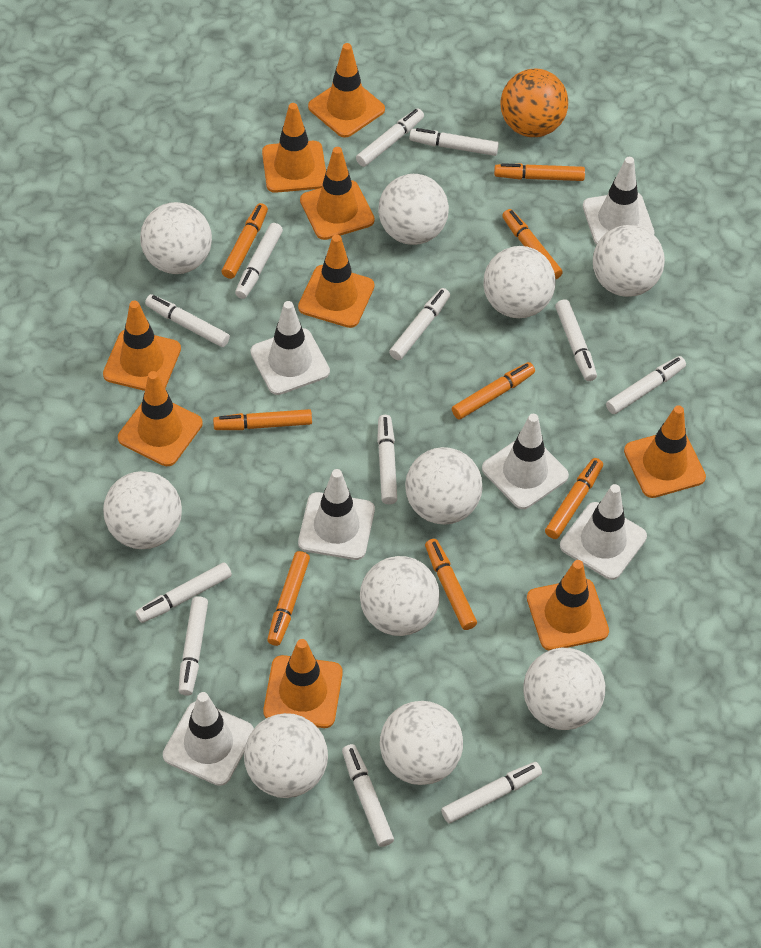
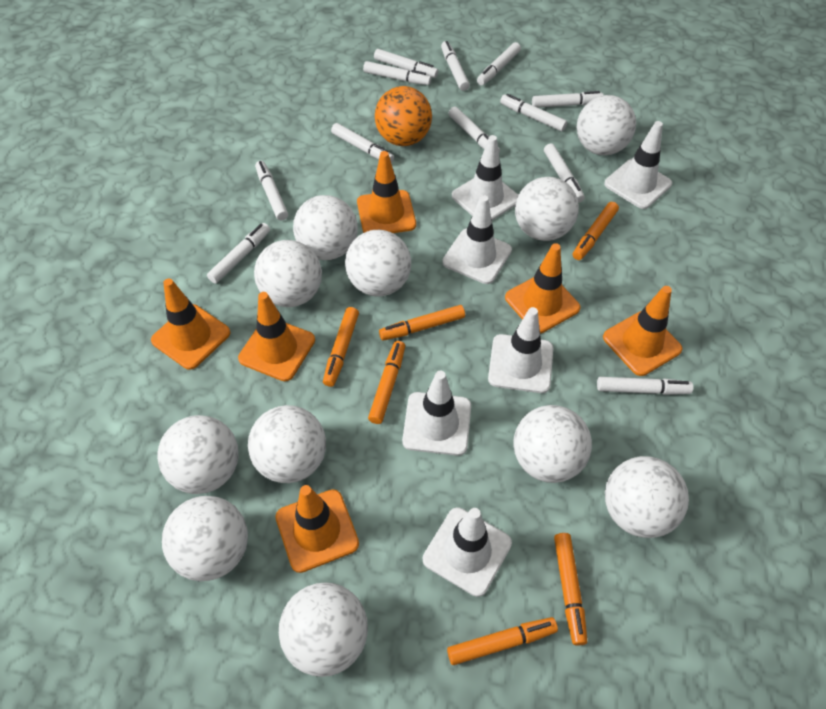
orange marker: 8 -> 6
orange traffic cone: 9 -> 6
white ball: 10 -> 11

